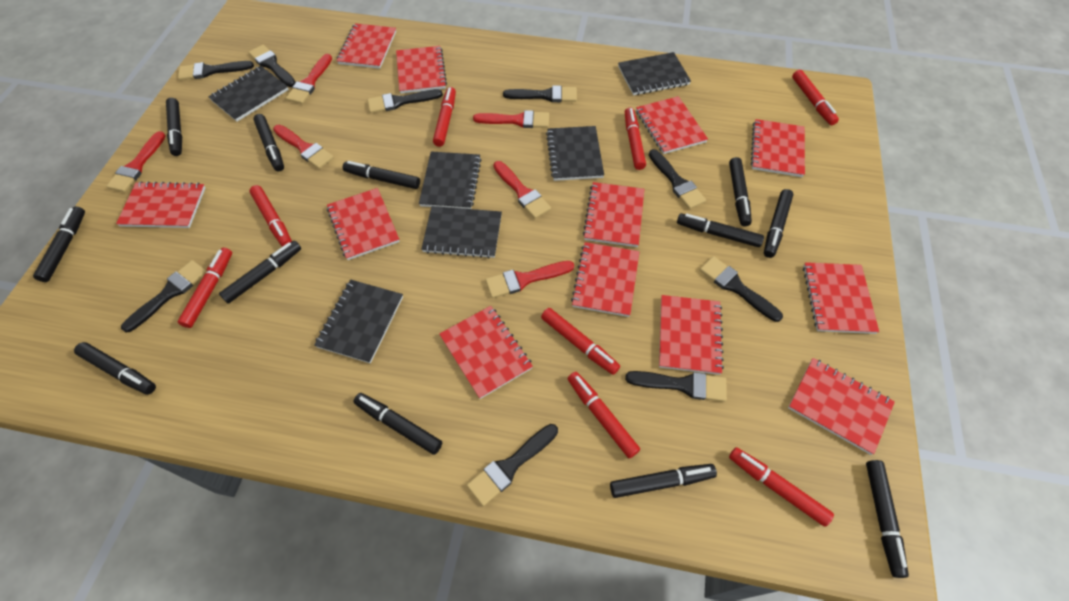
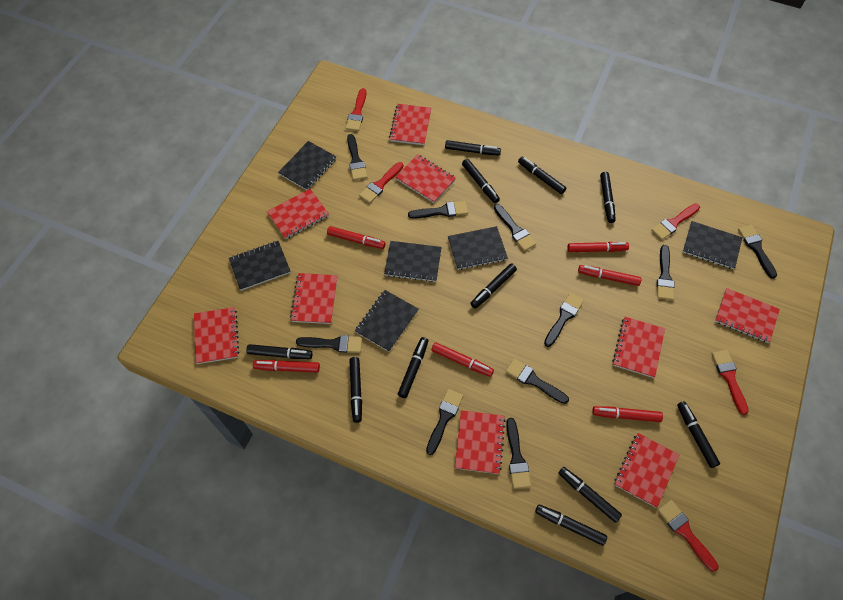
black brush: 9 -> 10
black marker: 12 -> 11
red brush: 6 -> 5
red marker: 8 -> 6
red notebook: 12 -> 9

